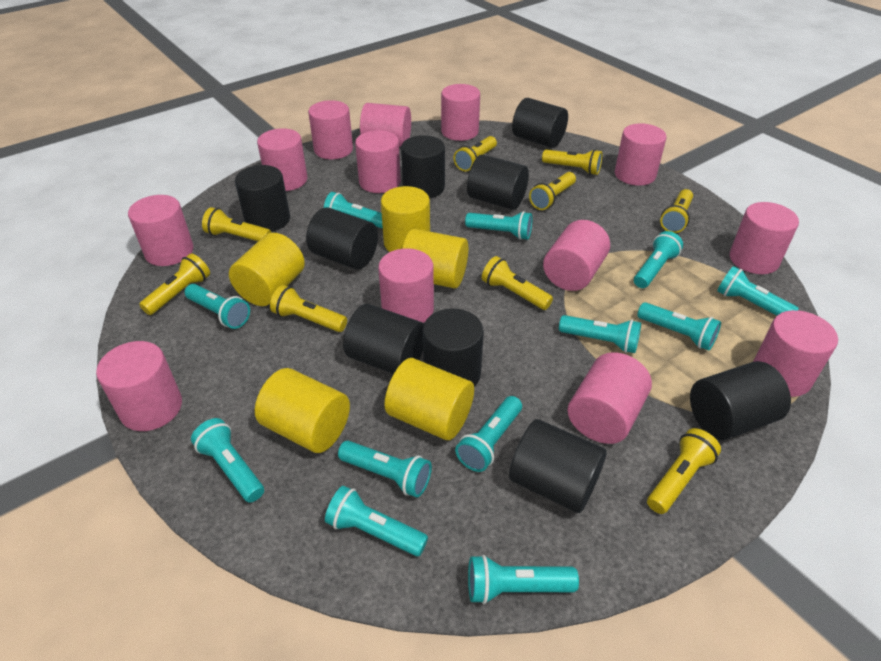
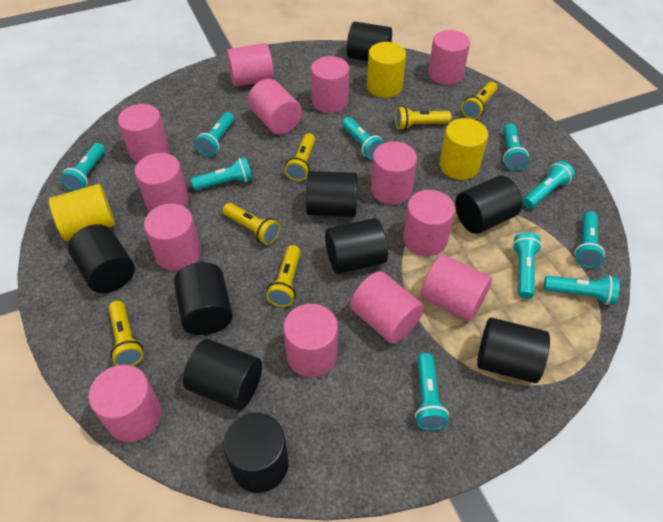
turquoise flashlight: 12 -> 10
yellow cylinder: 5 -> 3
yellow flashlight: 9 -> 6

